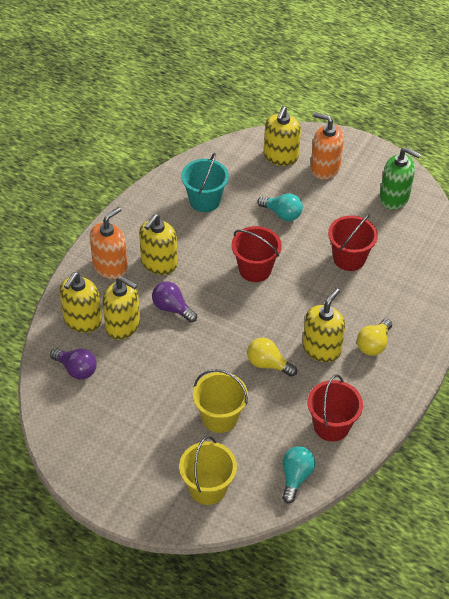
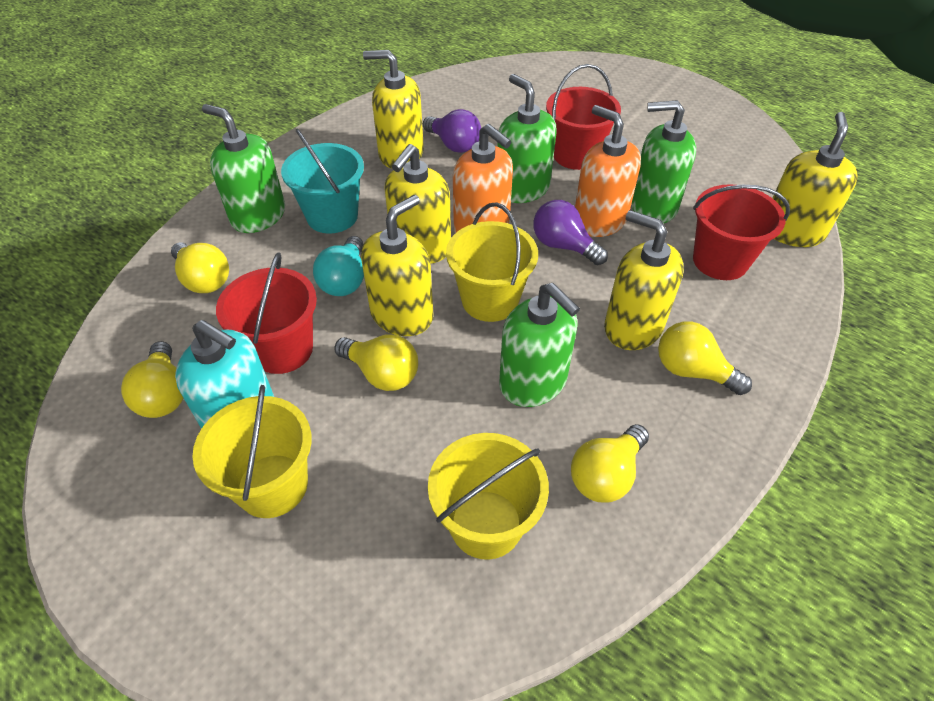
green soap dispenser: 1 -> 4
turquoise light bulb: 2 -> 1
turquoise soap dispenser: 0 -> 1
yellow bucket: 2 -> 3
yellow light bulb: 2 -> 5

